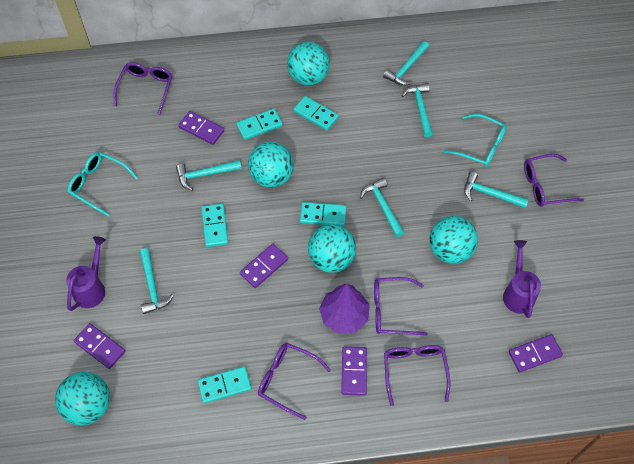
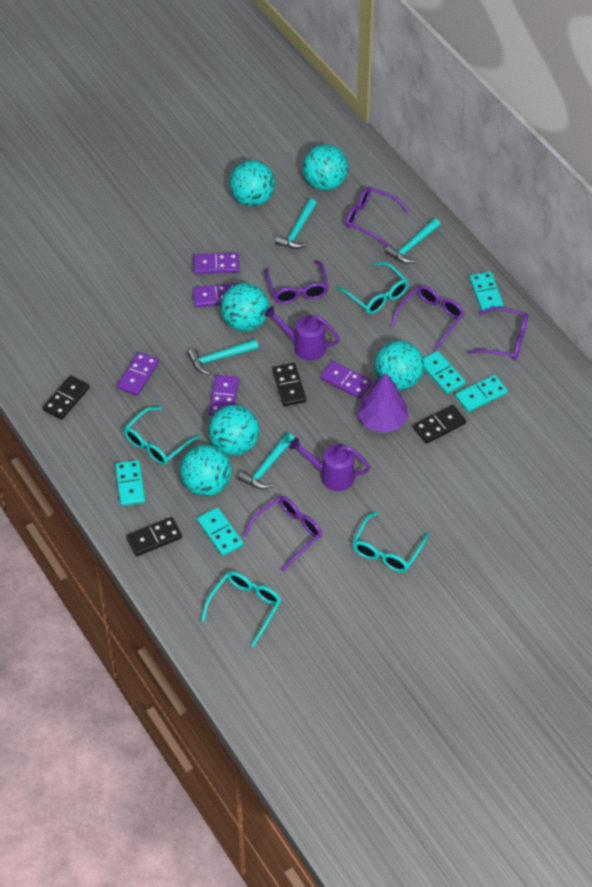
black domino: 0 -> 4
turquoise ball: 5 -> 6
turquoise glasses: 2 -> 4
turquoise hammer: 6 -> 4

